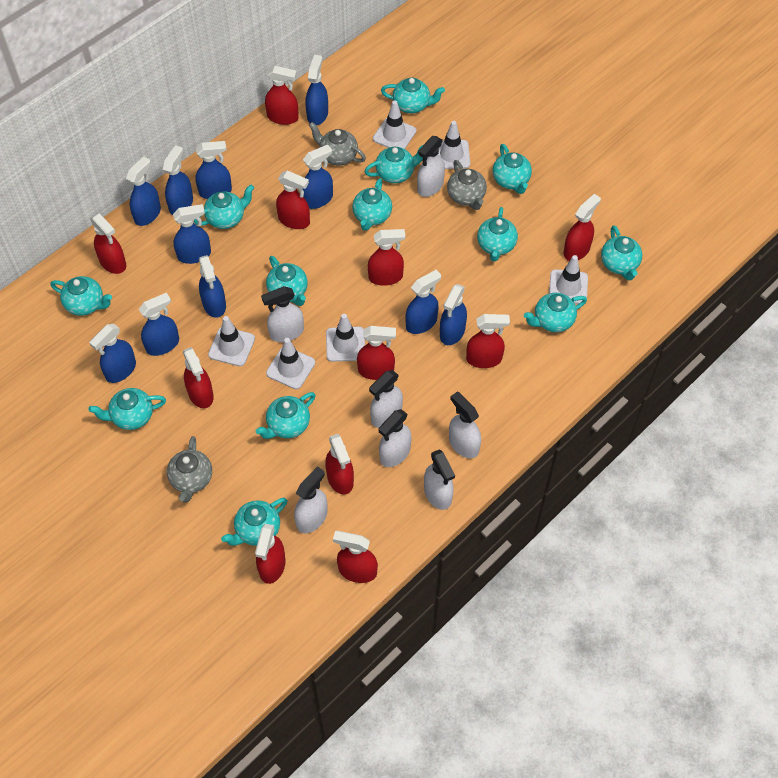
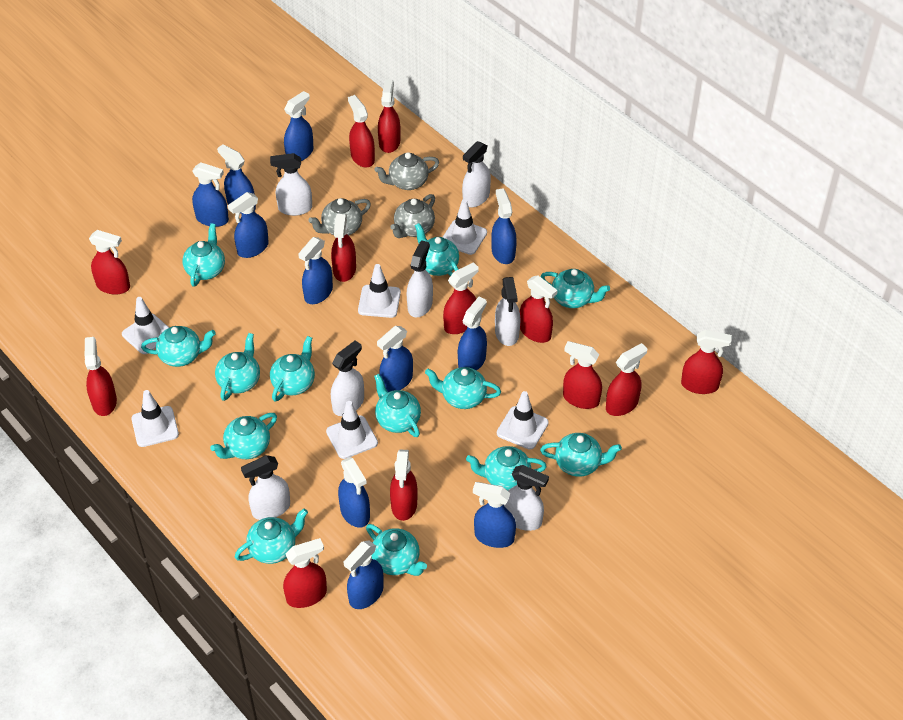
red spray bottle: 11 -> 12

